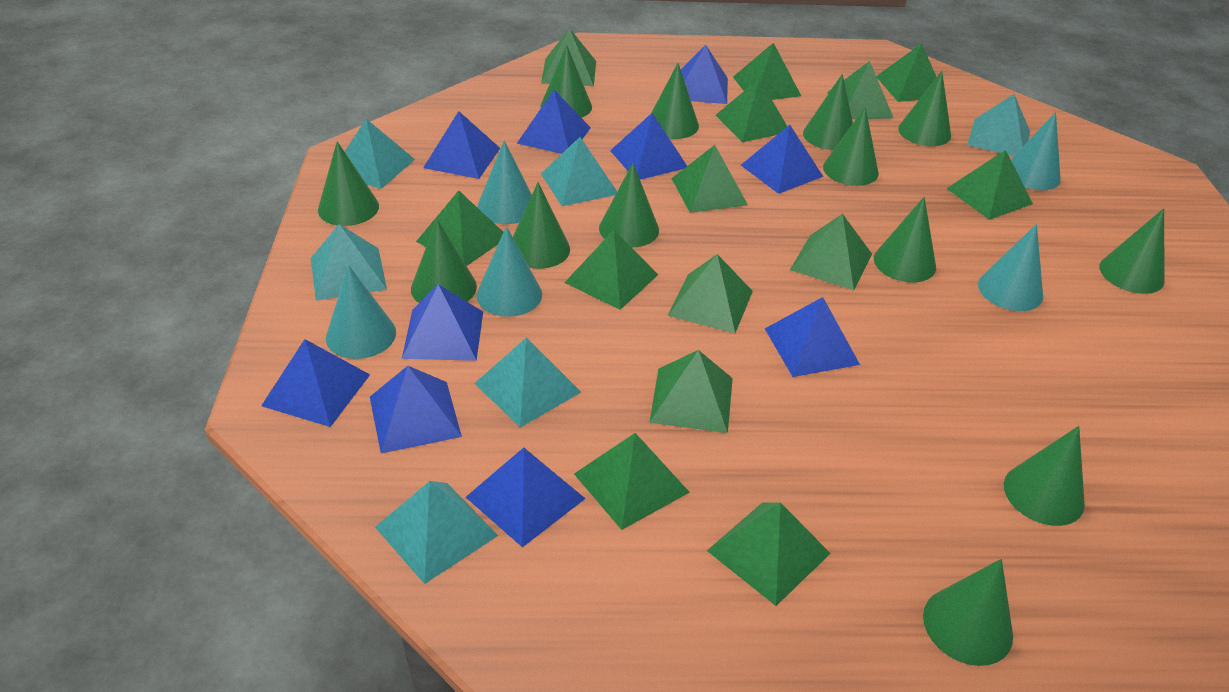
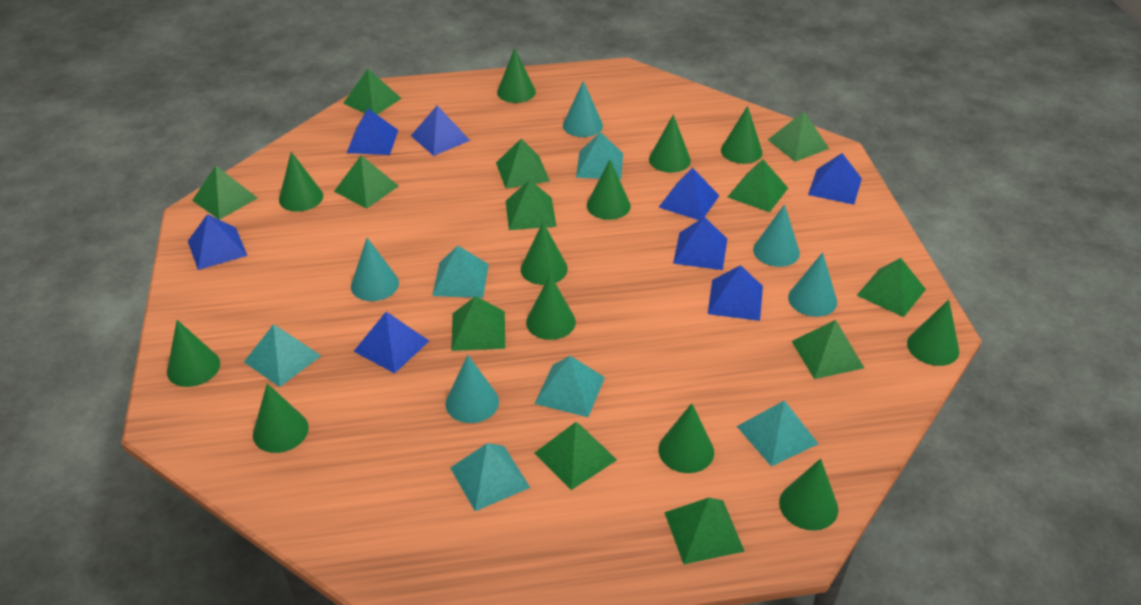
blue pyramid: 10 -> 8
green cone: 13 -> 12
green pyramid: 14 -> 12

